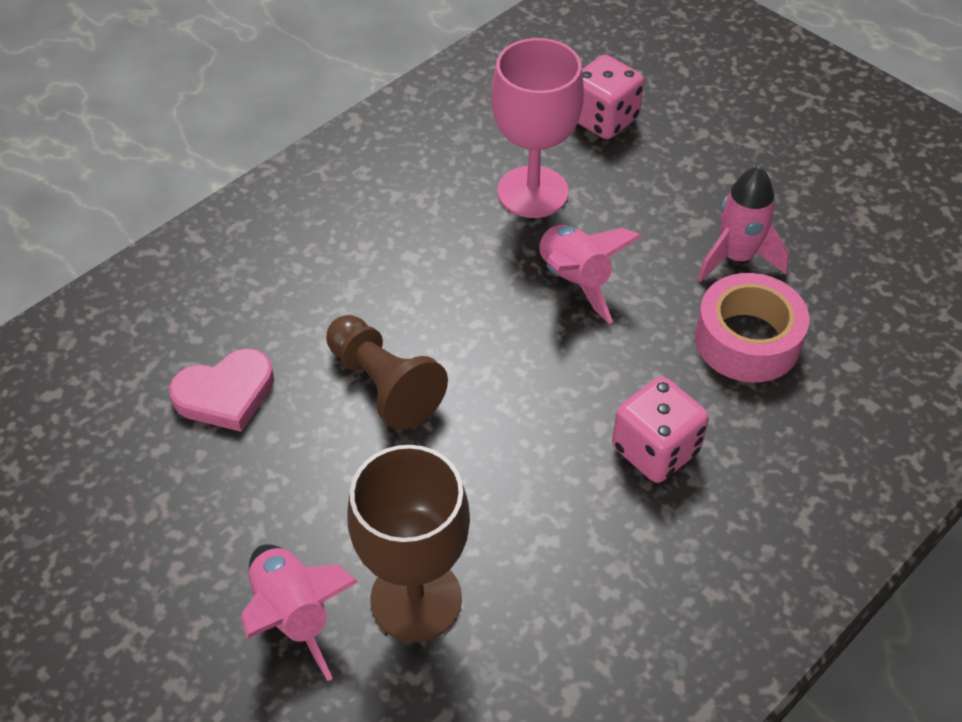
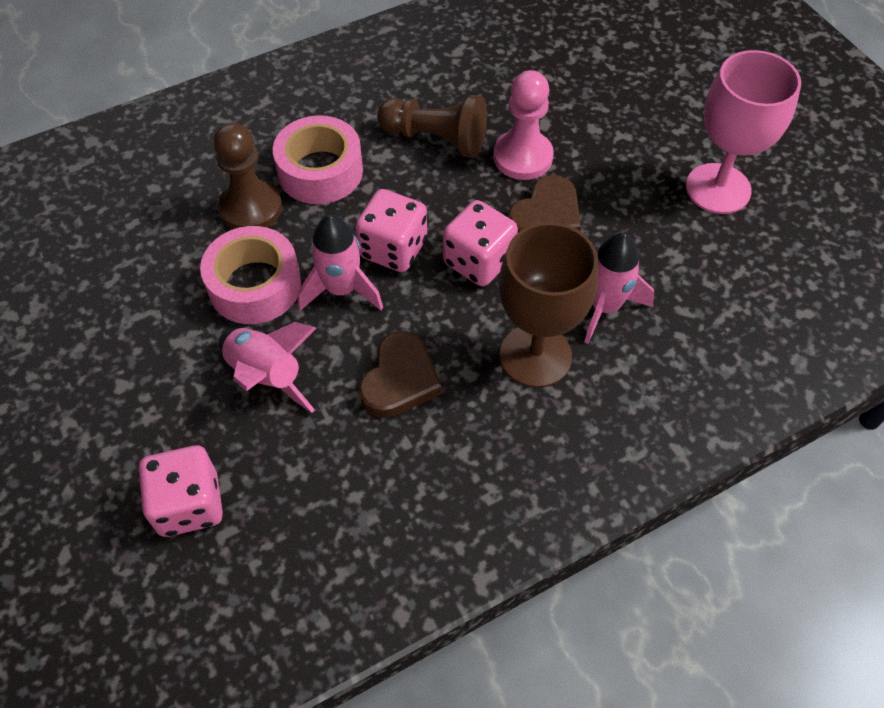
brown heart: 0 -> 2
brown pawn: 1 -> 2
pink dice: 2 -> 3
pink heart: 1 -> 0
pink pawn: 0 -> 1
pink tape: 1 -> 2

